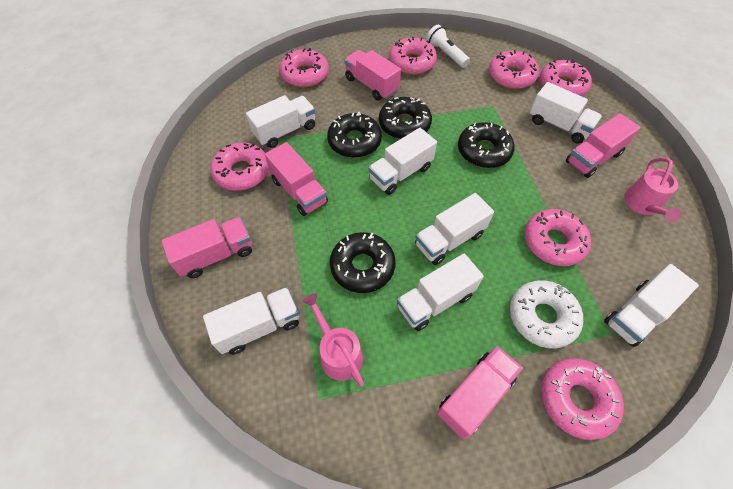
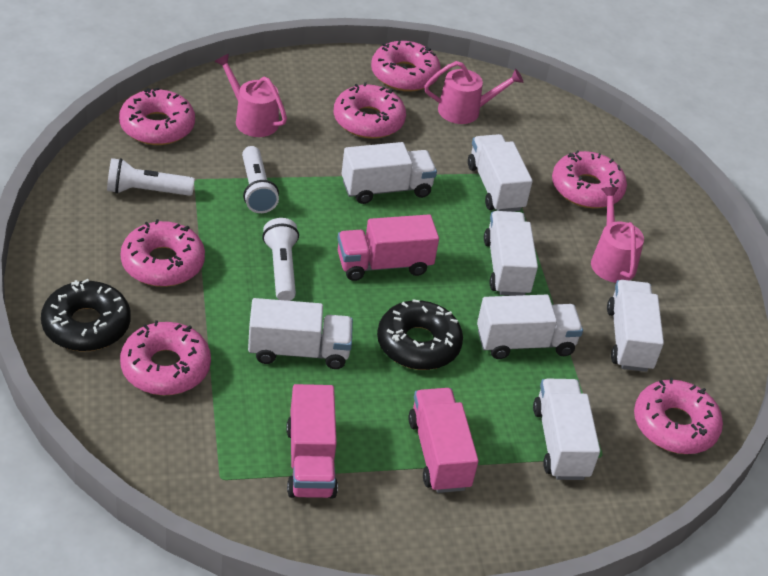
black donut: 4 -> 2
pink truck: 5 -> 3
pink watering can: 2 -> 3
white donut: 1 -> 0
white flashlight: 1 -> 3

